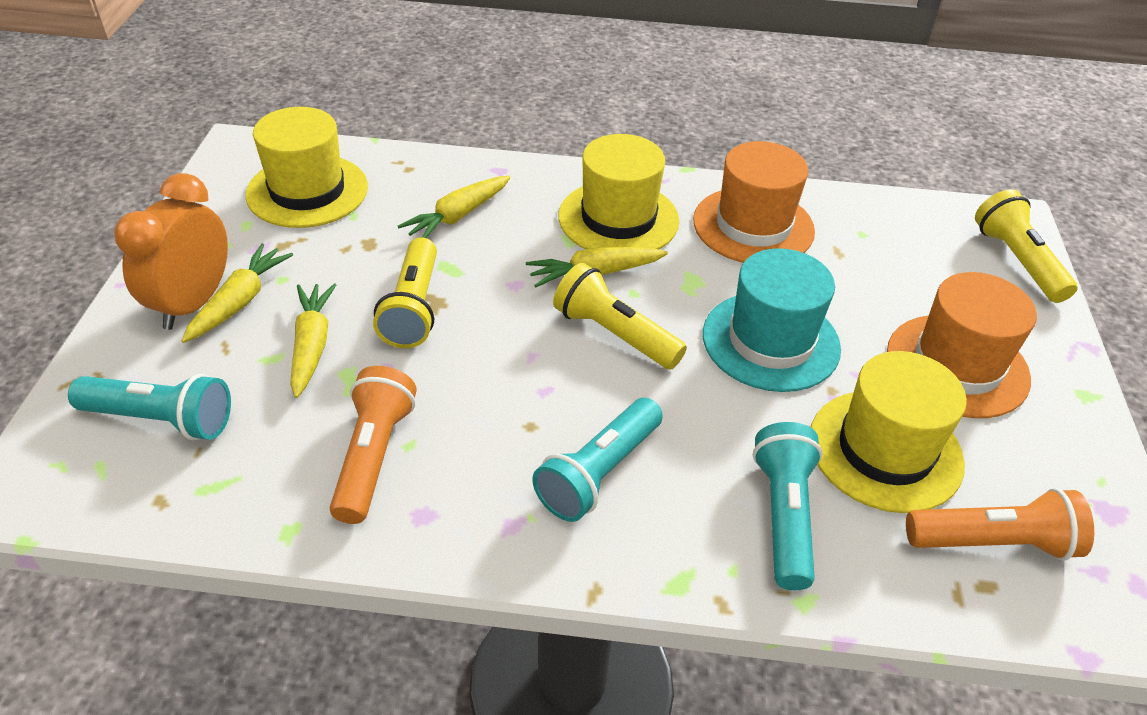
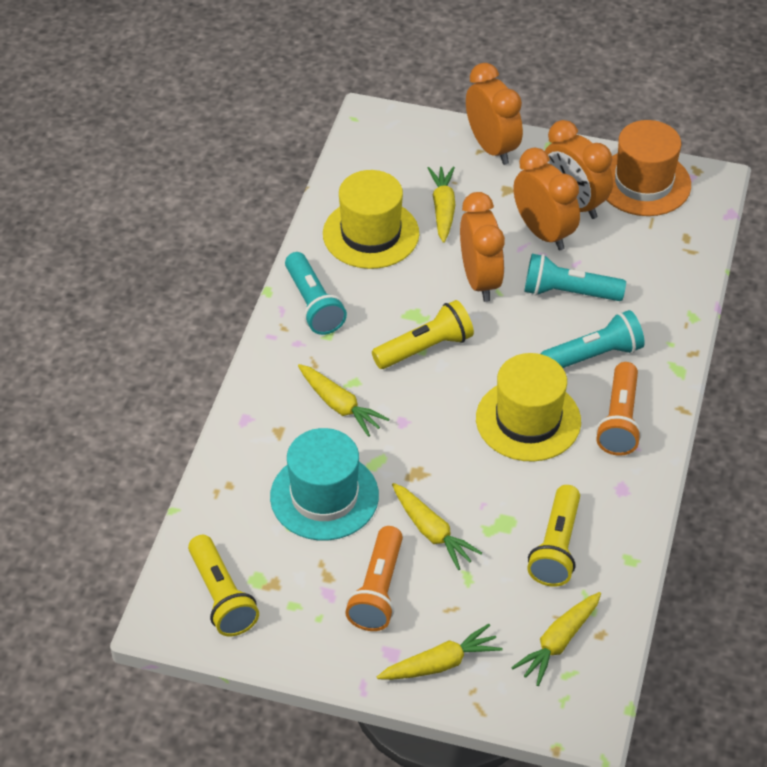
orange clock: 1 -> 4
orange hat: 2 -> 1
yellow carrot: 4 -> 5
yellow hat: 3 -> 2

